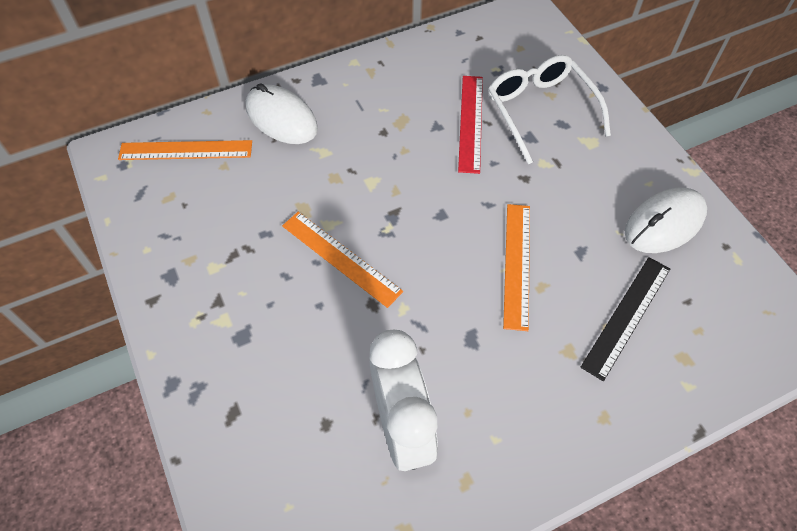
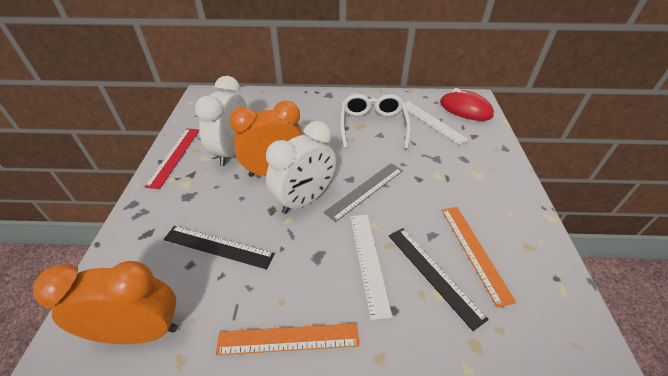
black ruler: 1 -> 2
grey ruler: 0 -> 1
orange clock: 0 -> 2
orange ruler: 3 -> 2
red mouse: 0 -> 1
white clock: 1 -> 2
white mouse: 2 -> 0
white ruler: 0 -> 2

